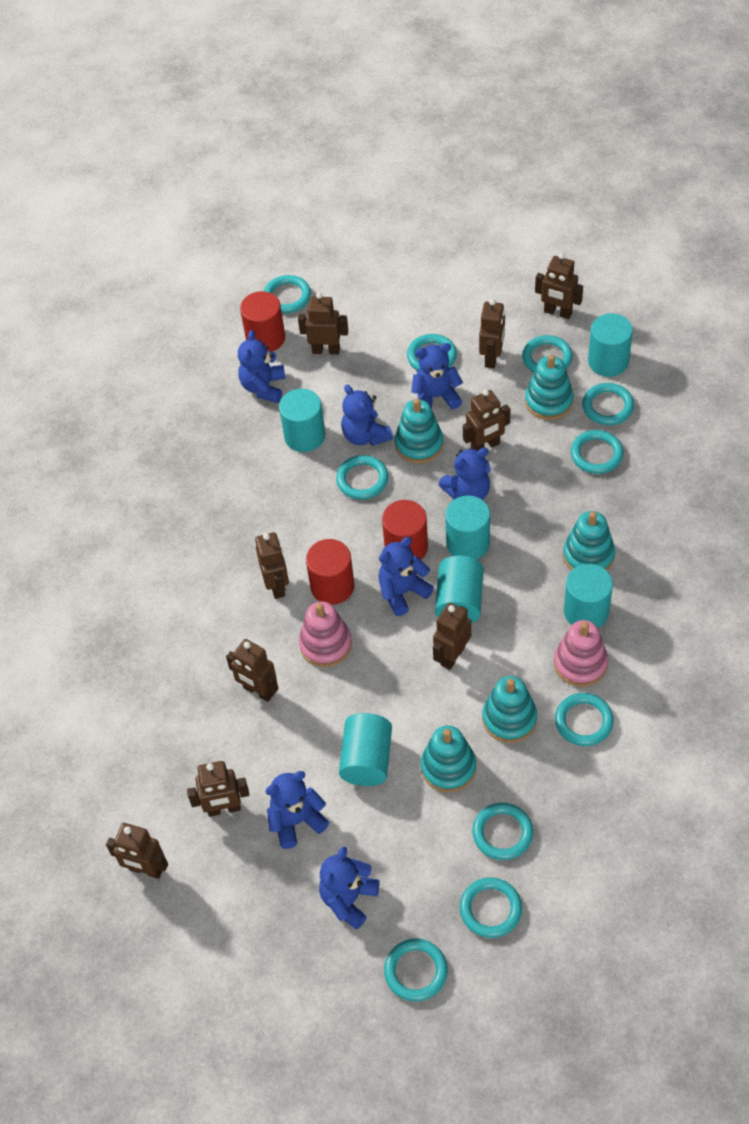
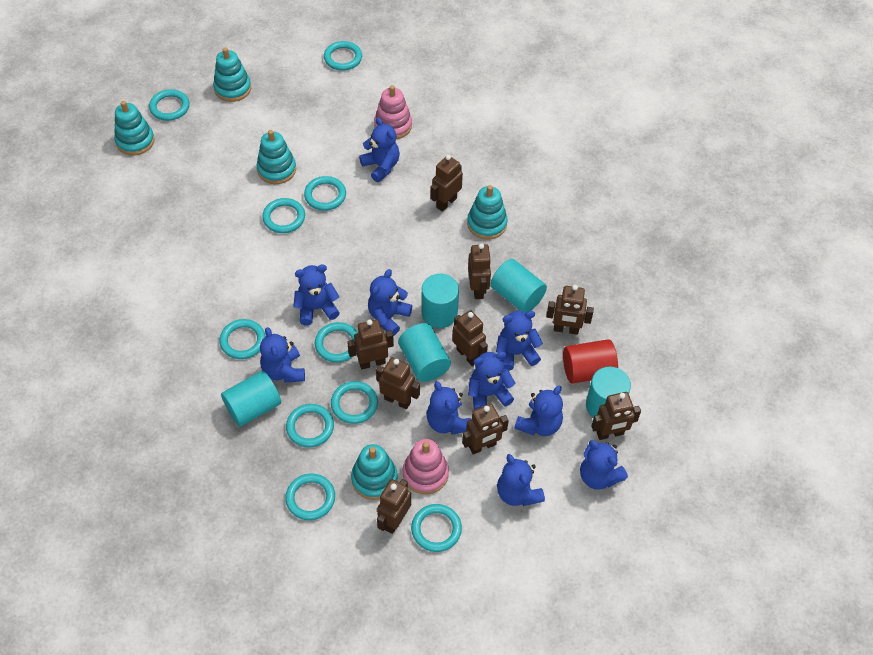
blue teddy bear: 7 -> 10
red cylinder: 3 -> 1
turquoise cylinder: 6 -> 5

